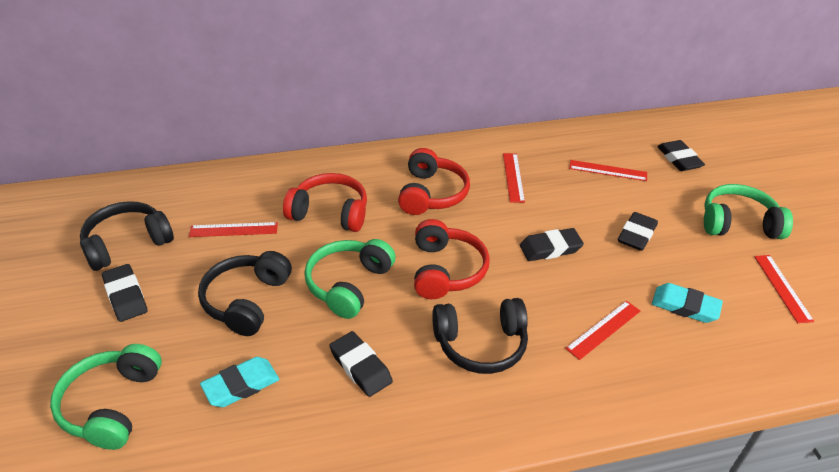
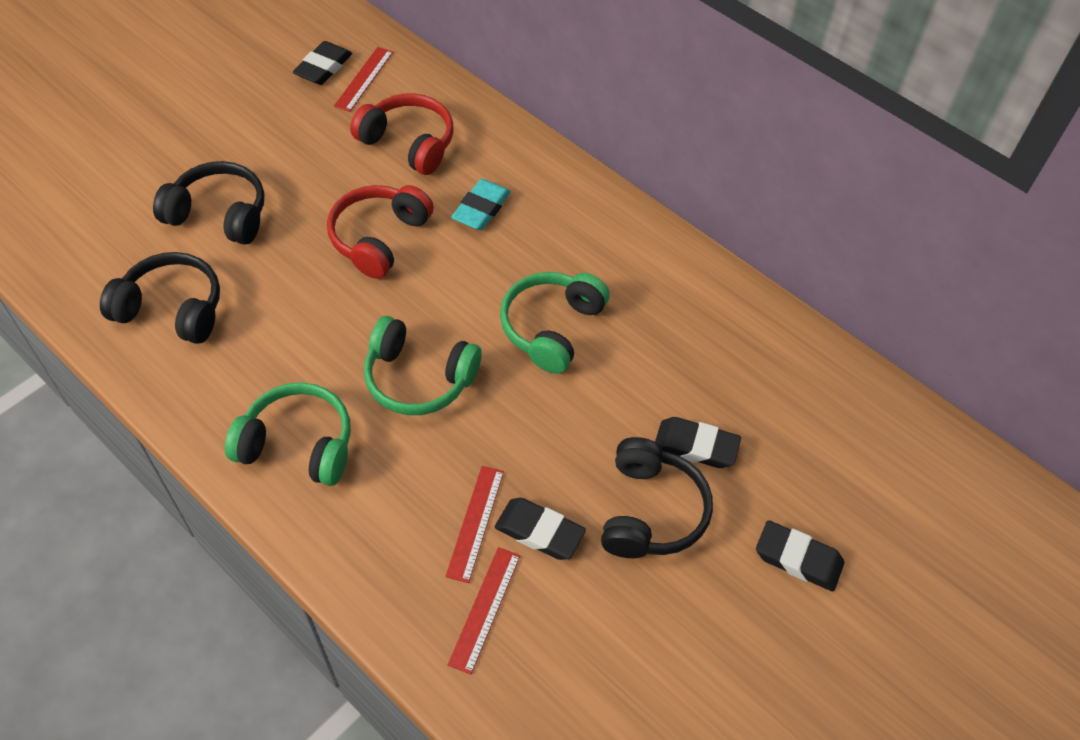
black eraser: 5 -> 4
red headphones: 3 -> 2
red ruler: 5 -> 3
turquoise eraser: 2 -> 1

